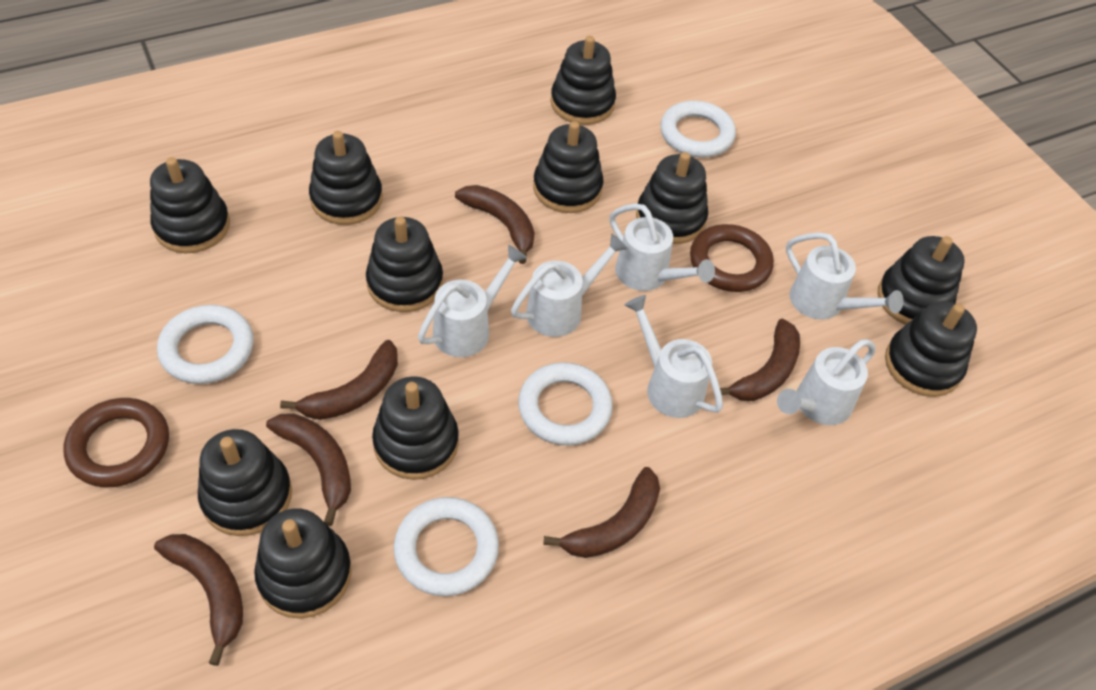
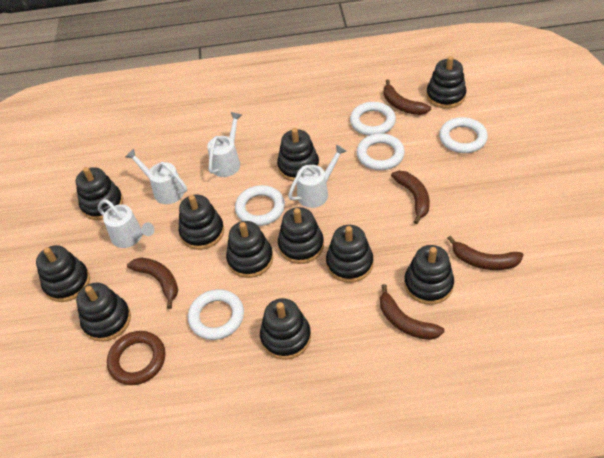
brown banana: 6 -> 5
brown ring: 2 -> 1
white ring: 4 -> 5
white watering can: 6 -> 4

